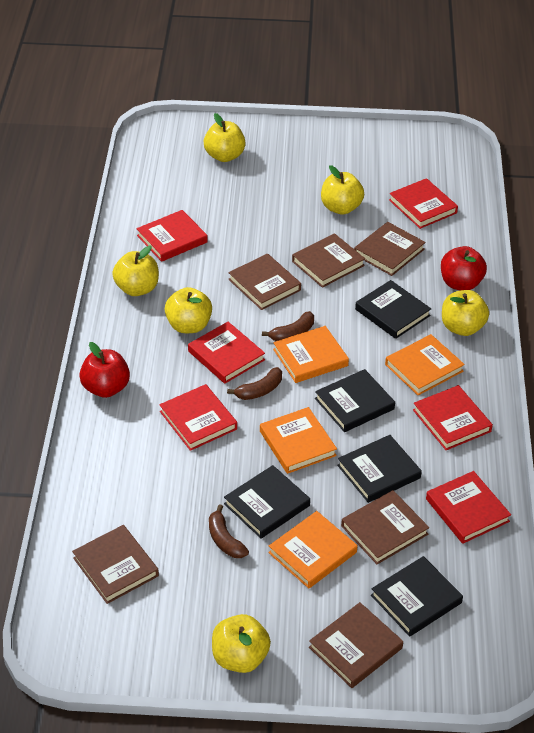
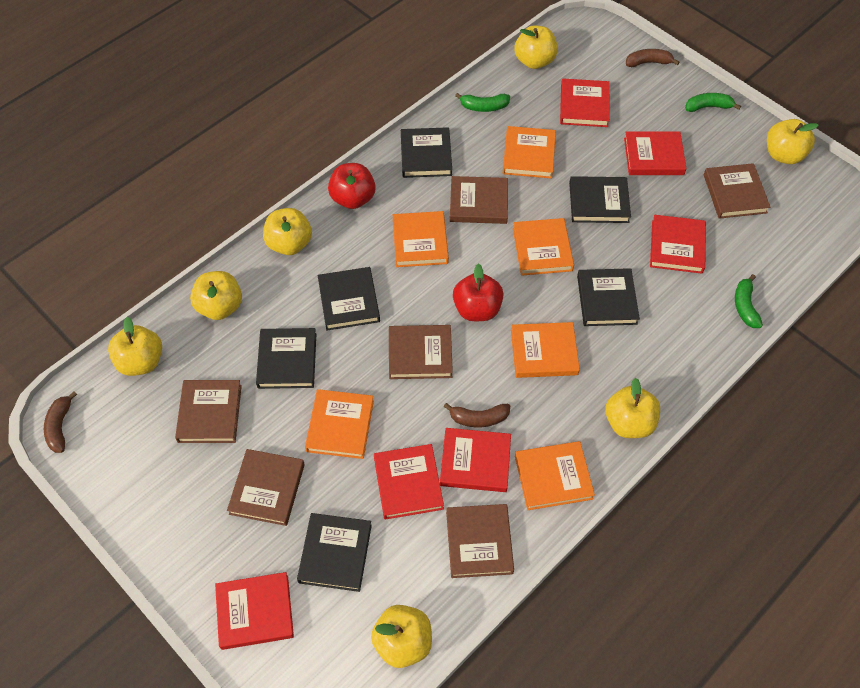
black book: 5 -> 6
green banana: 0 -> 3
orange book: 4 -> 6
yellow apple: 6 -> 7

